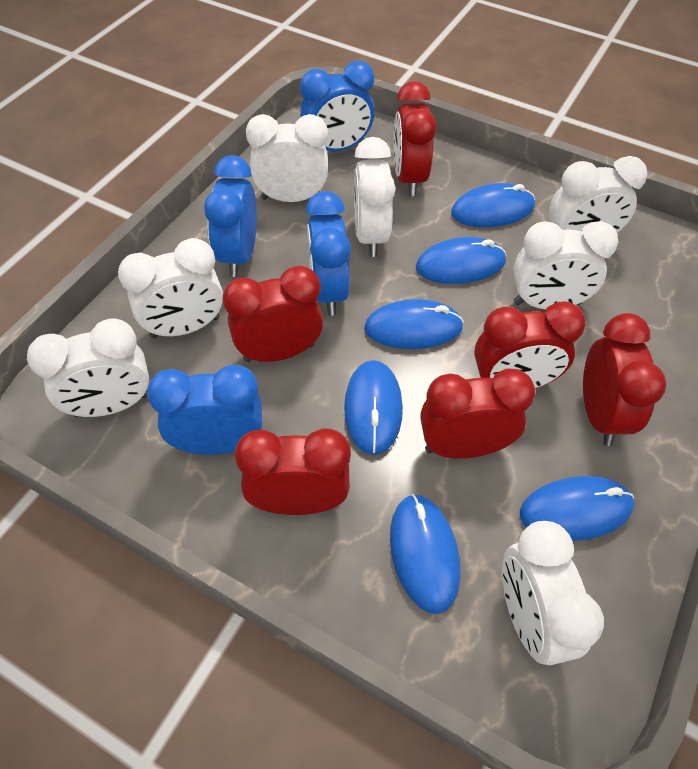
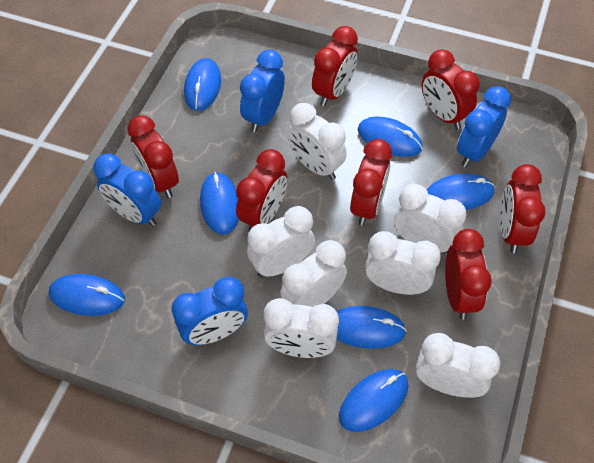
blue mouse: 6 -> 7
red clock: 6 -> 7

